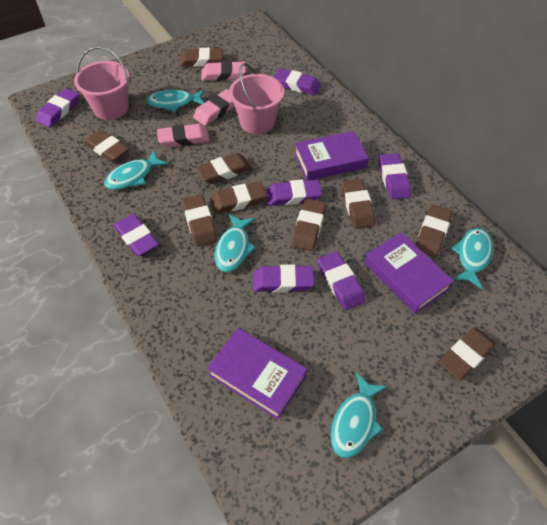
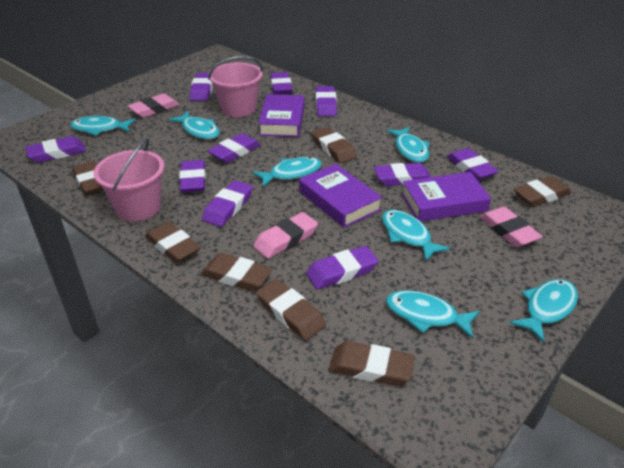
brown eraser: 9 -> 7
purple eraser: 7 -> 10
turquoise fish: 5 -> 7

